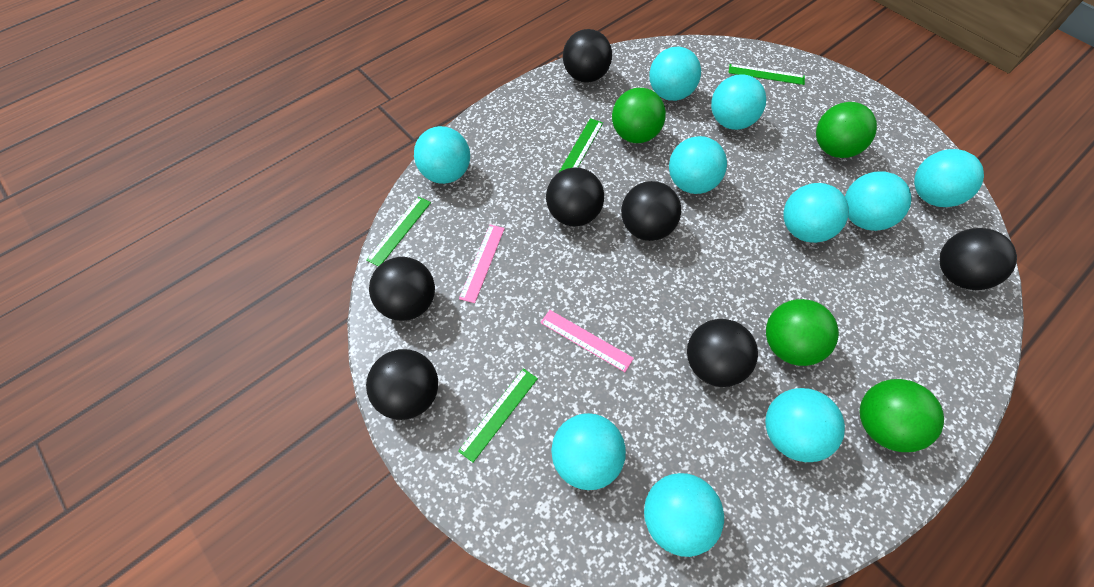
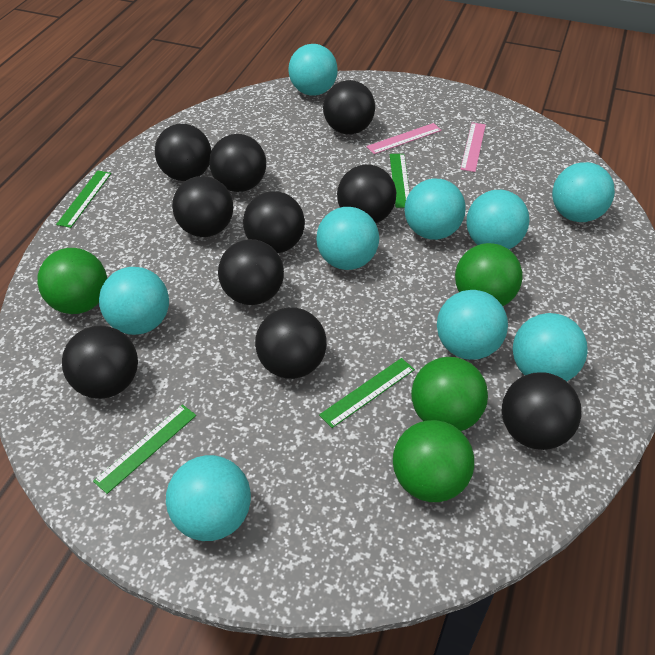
black ball: 7 -> 10
turquoise ball: 10 -> 9

